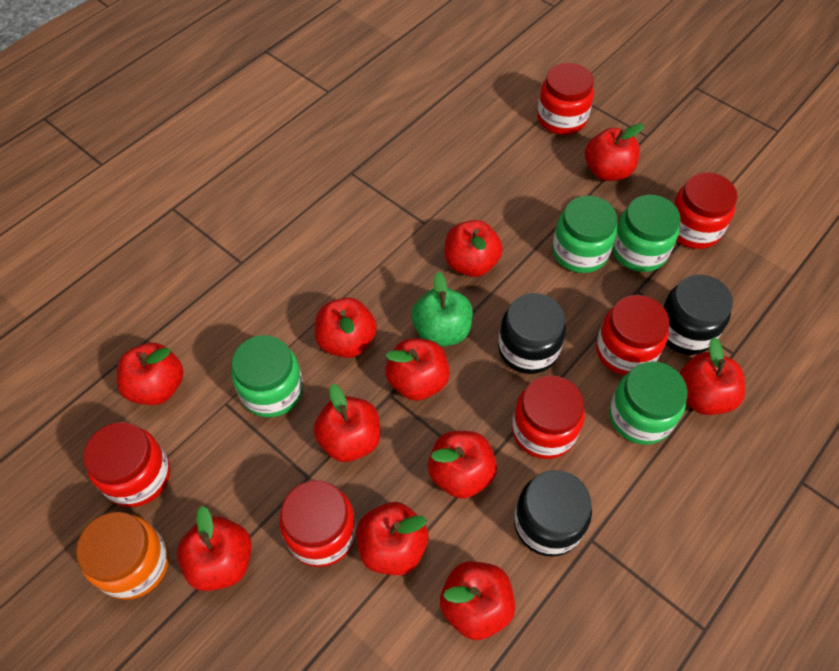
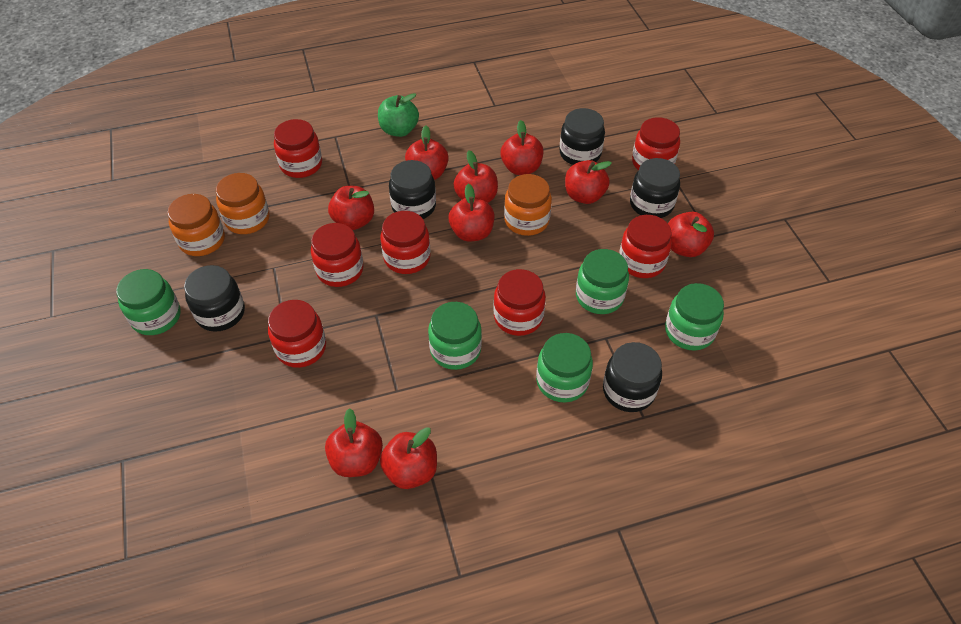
black jar: 3 -> 5
green jar: 4 -> 5
orange jar: 1 -> 3
red apple: 11 -> 9
red jar: 6 -> 7

